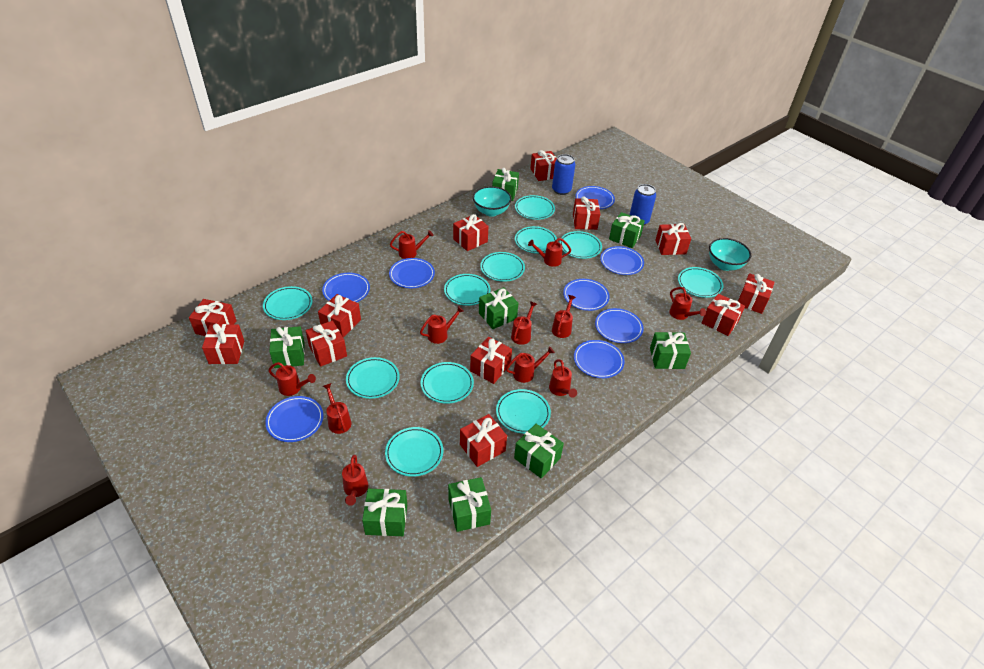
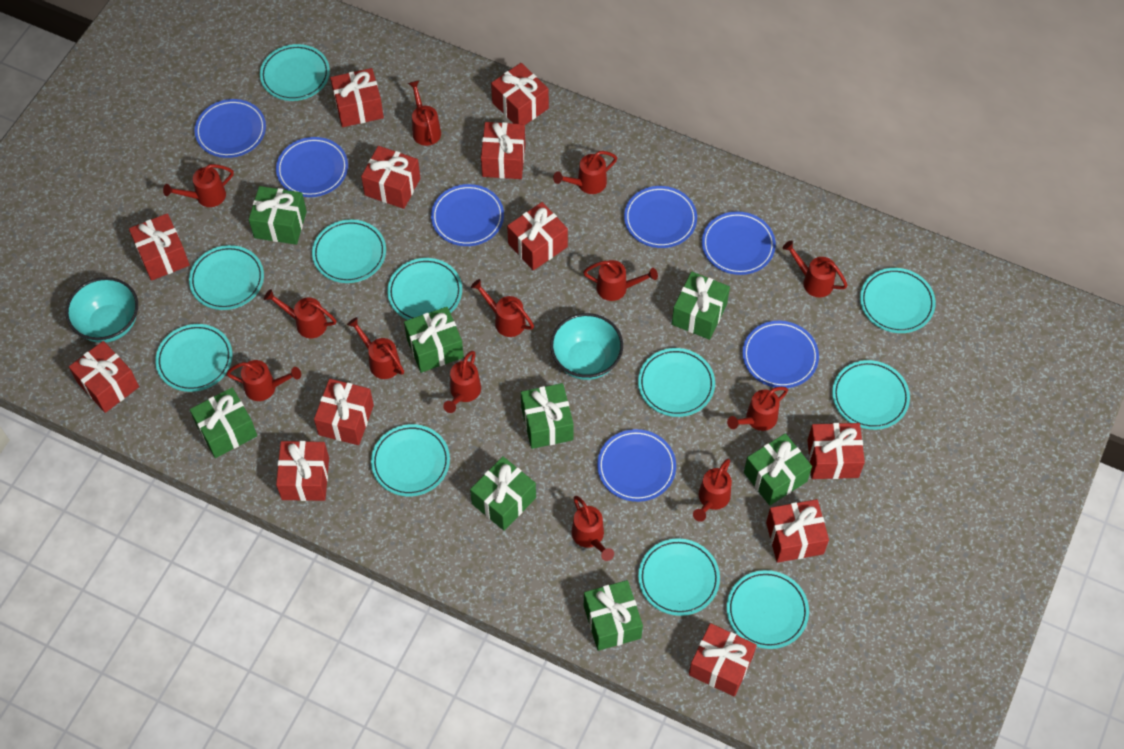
blue can: 2 -> 0
blue plate: 8 -> 7
red watering can: 11 -> 13

